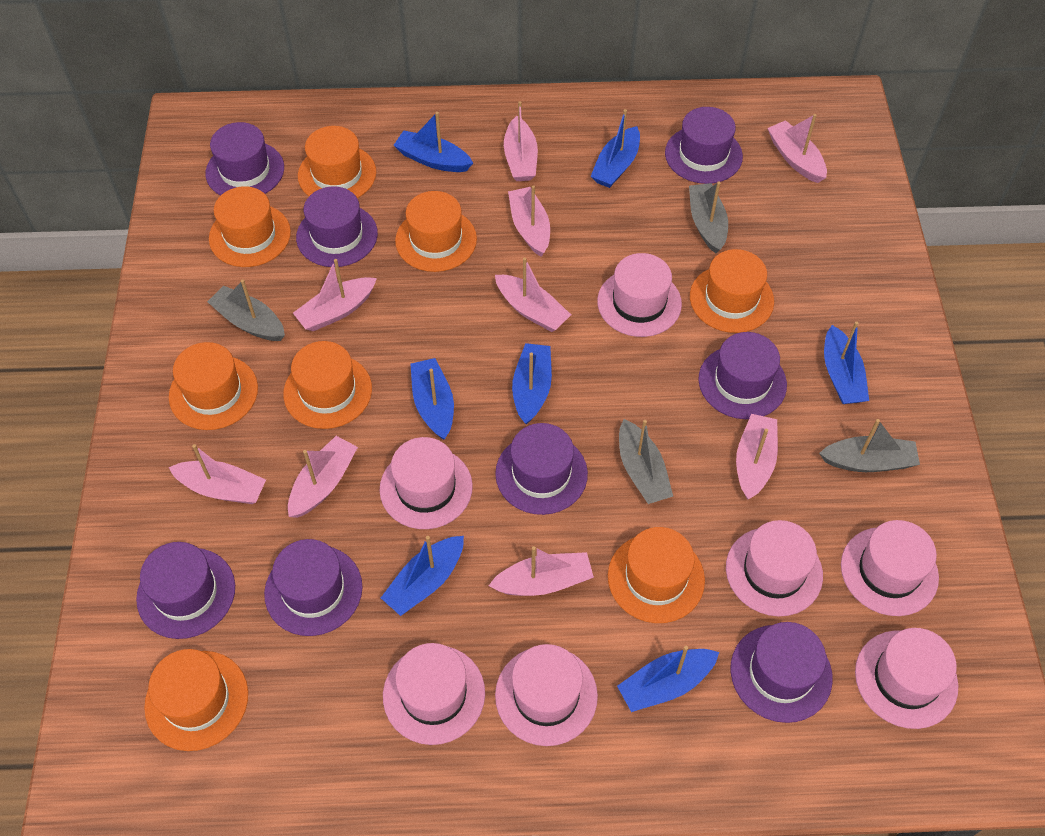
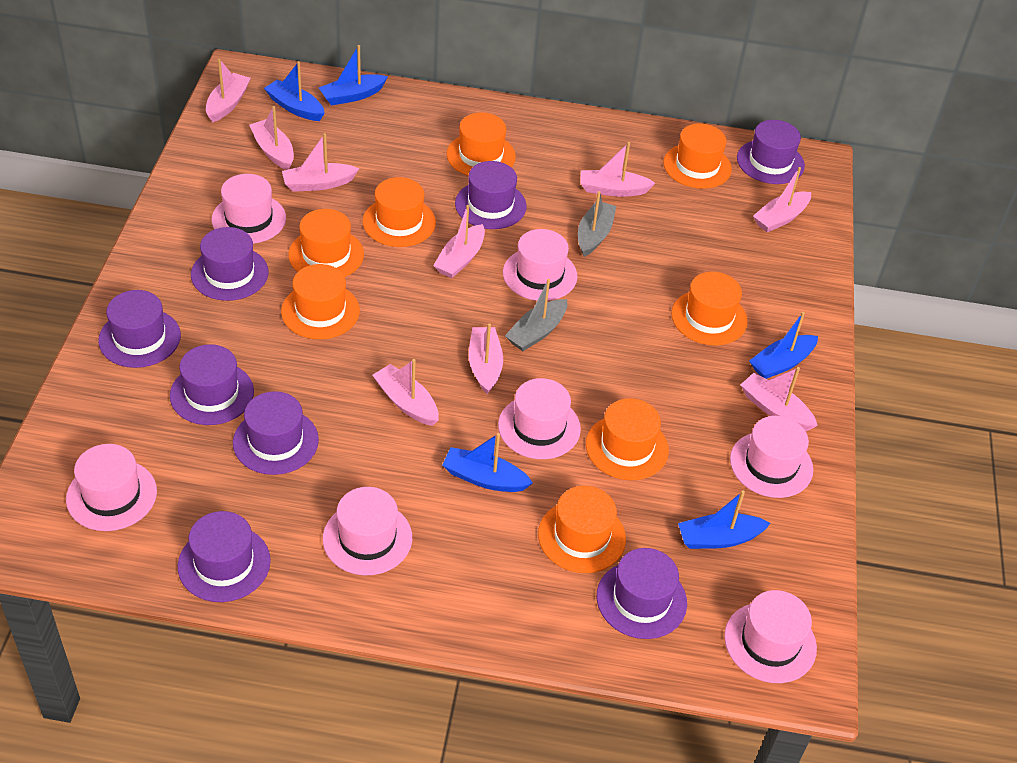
blue boat: 7 -> 5
grey boat: 4 -> 2

